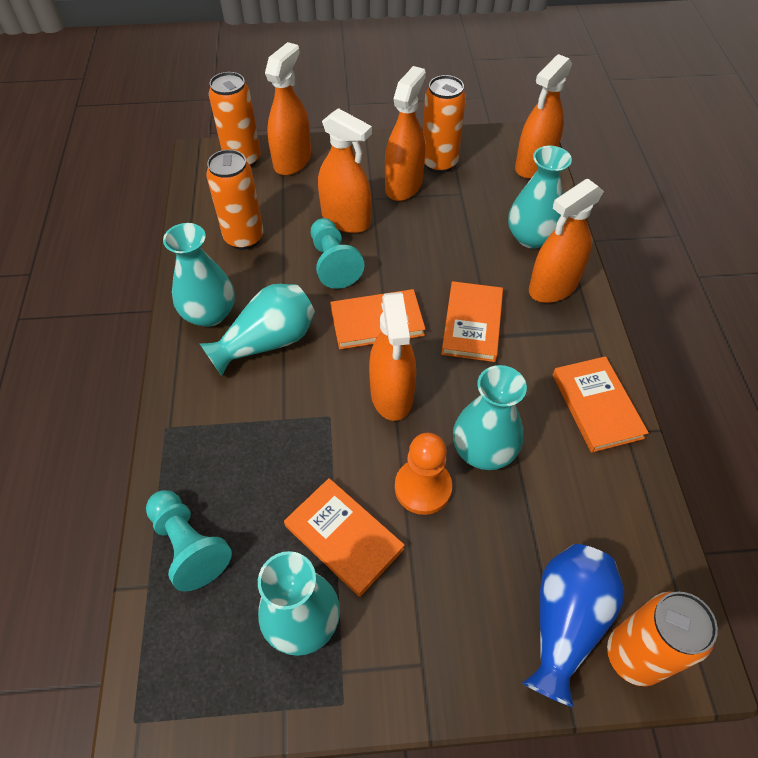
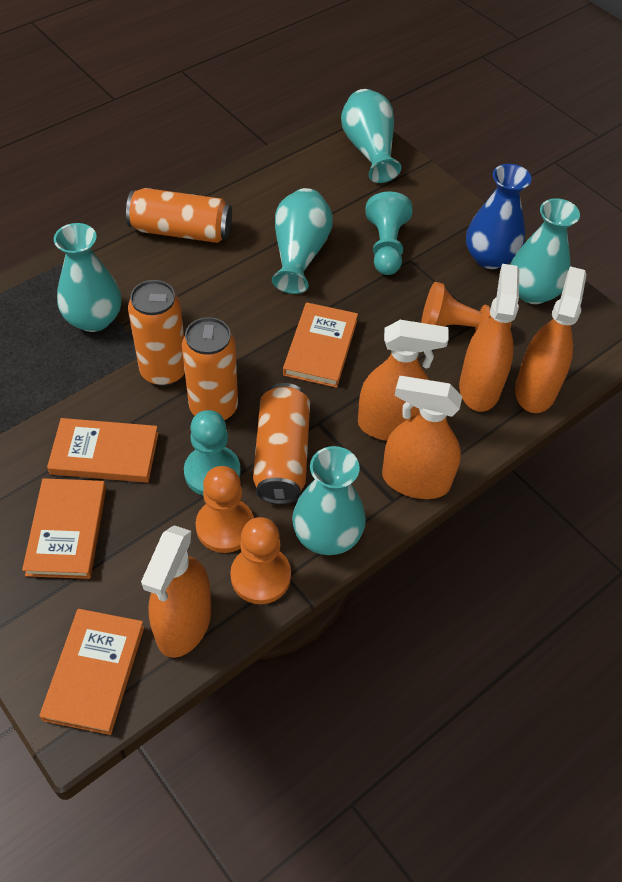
orange pawn: 1 -> 3
orange spray bottle: 6 -> 5

